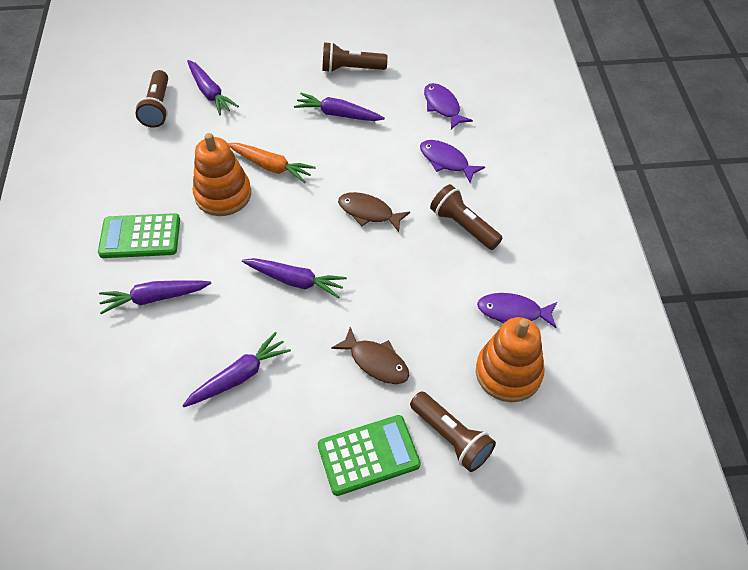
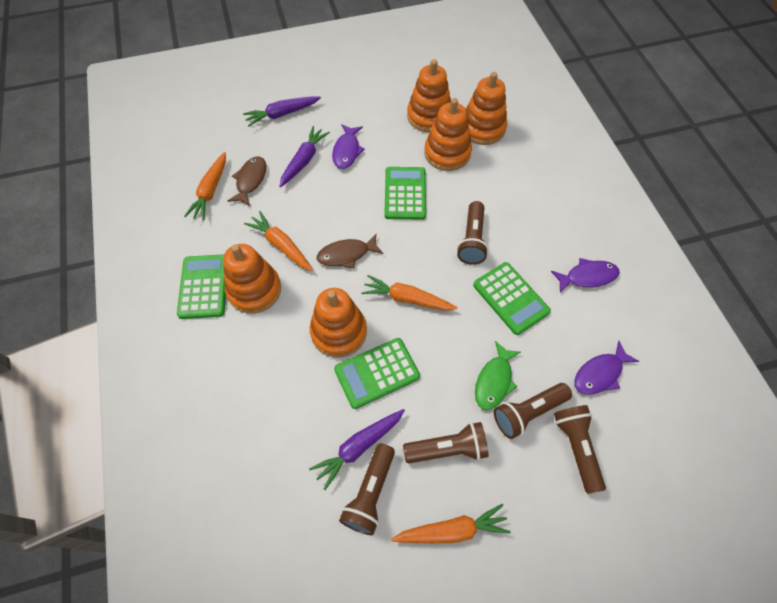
brown flashlight: 4 -> 5
green calculator: 2 -> 4
green fish: 0 -> 1
orange carrot: 1 -> 4
orange stacking toy: 2 -> 5
purple carrot: 5 -> 3

